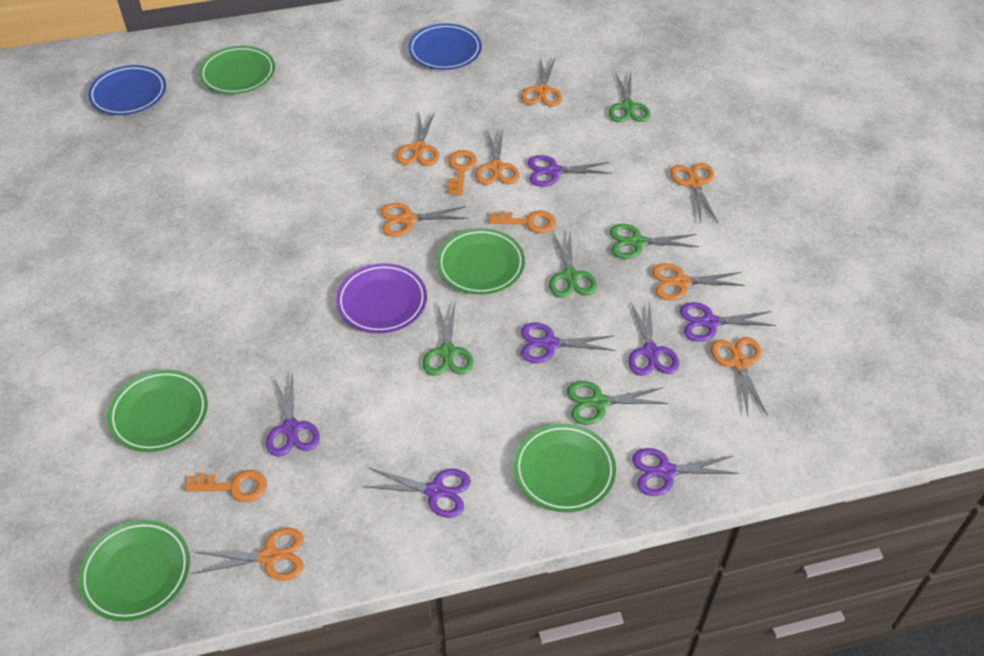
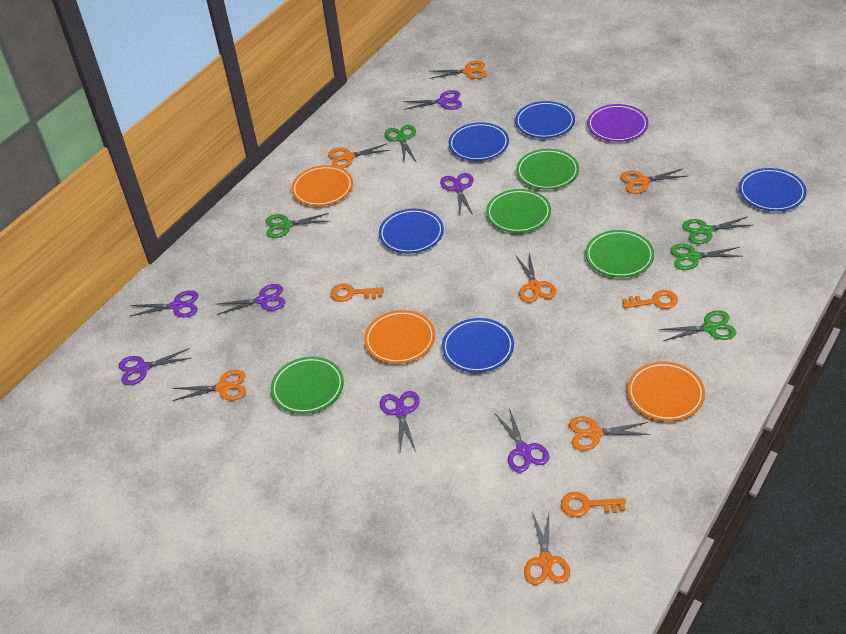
blue plate: 2 -> 5
green plate: 5 -> 4
orange plate: 0 -> 3
orange scissors: 8 -> 7

